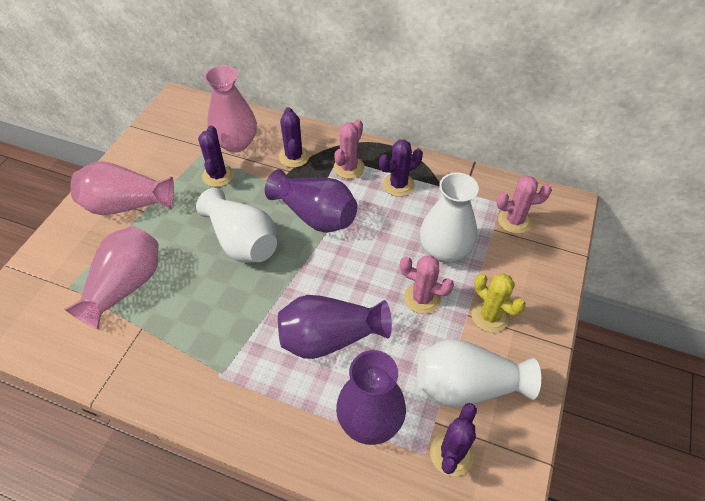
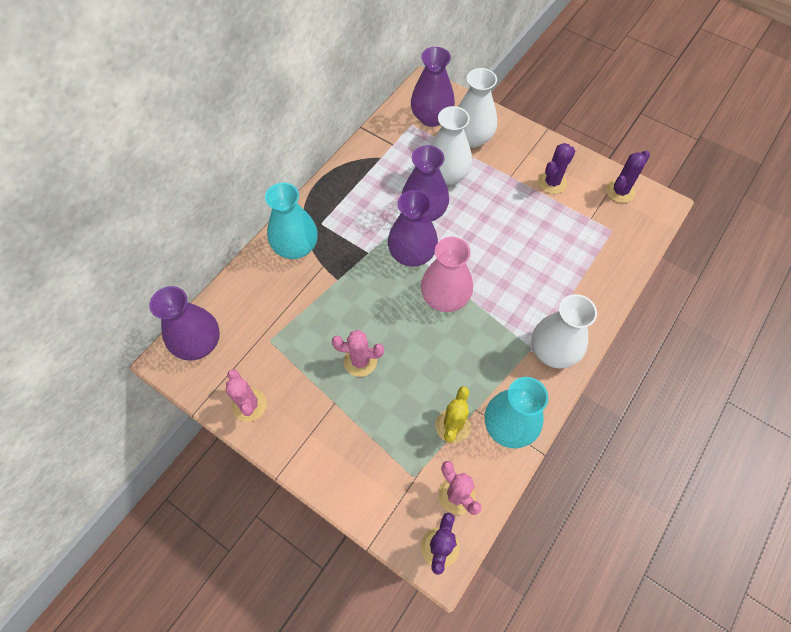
pink vase: 3 -> 1
purple cactus: 4 -> 3
purple vase: 3 -> 4
turquoise vase: 0 -> 2

